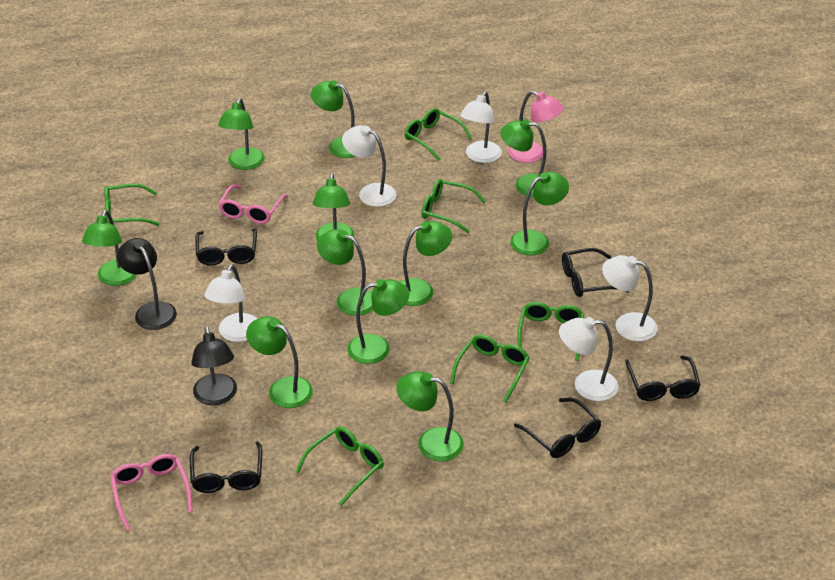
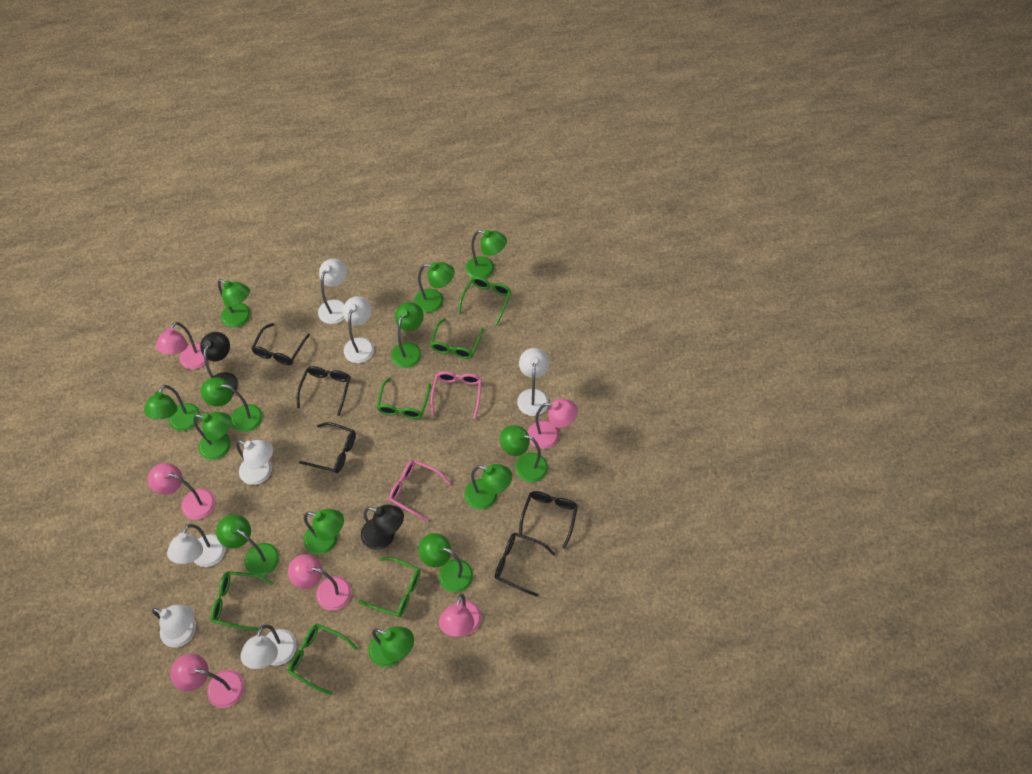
green lamp: 11 -> 13
pink lamp: 1 -> 6
white lamp: 5 -> 7

